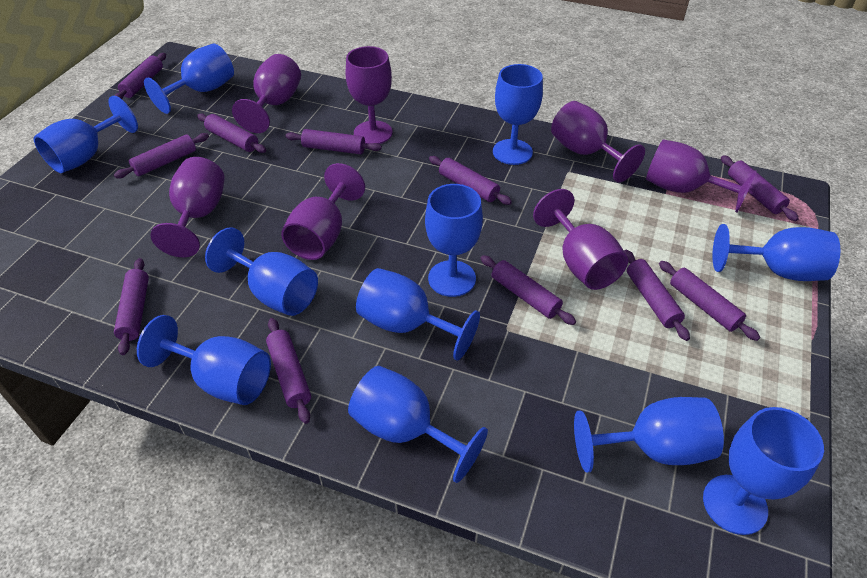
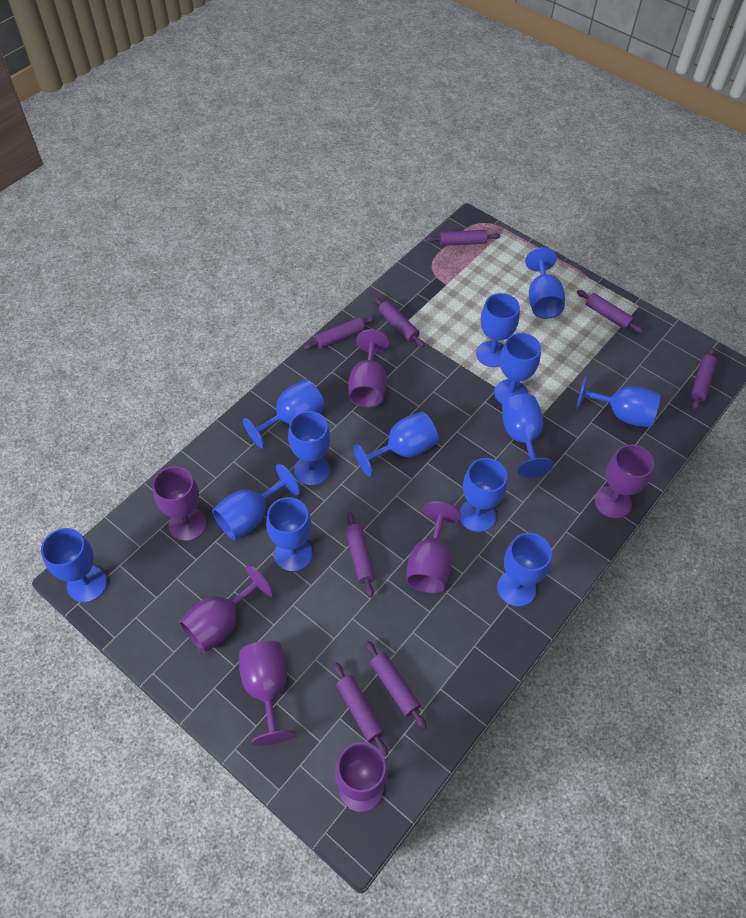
blue goblet: 11 -> 13
purple rolling pin: 11 -> 8

